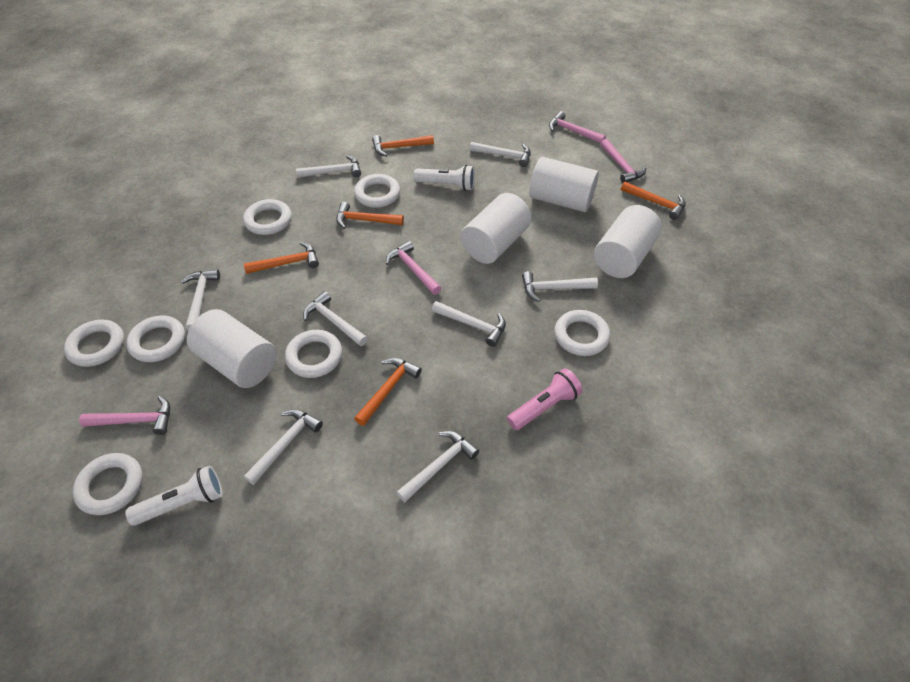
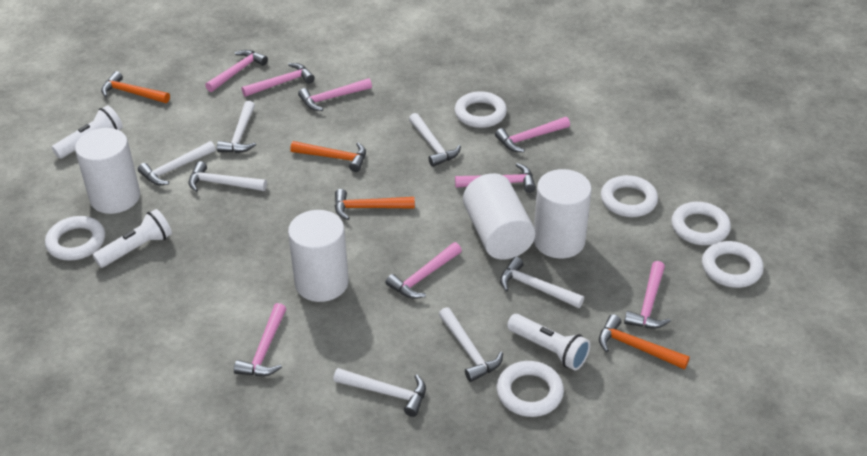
orange hammer: 5 -> 4
pink flashlight: 1 -> 0
pink hammer: 4 -> 8
white flashlight: 2 -> 3
white hammer: 8 -> 7
white ring: 7 -> 6

